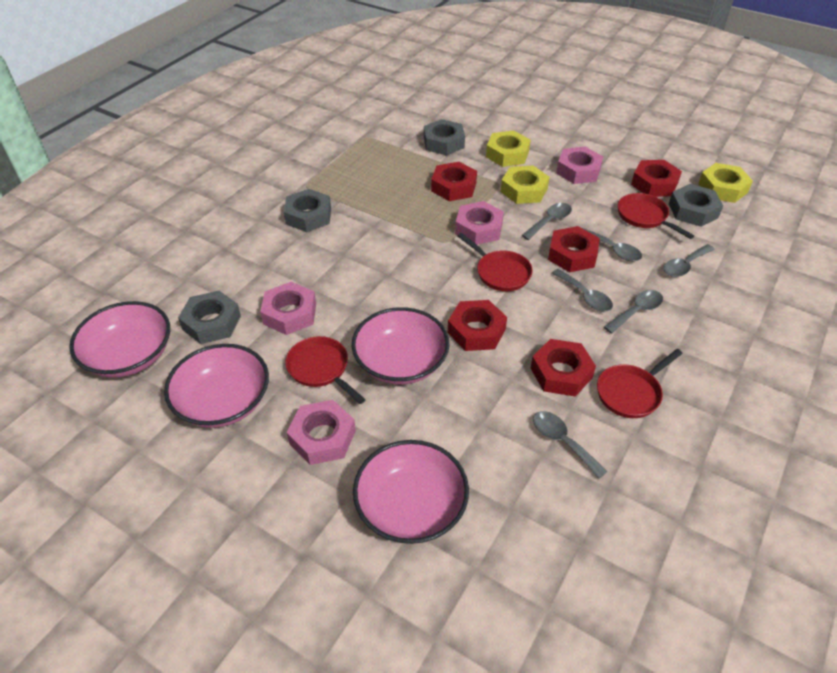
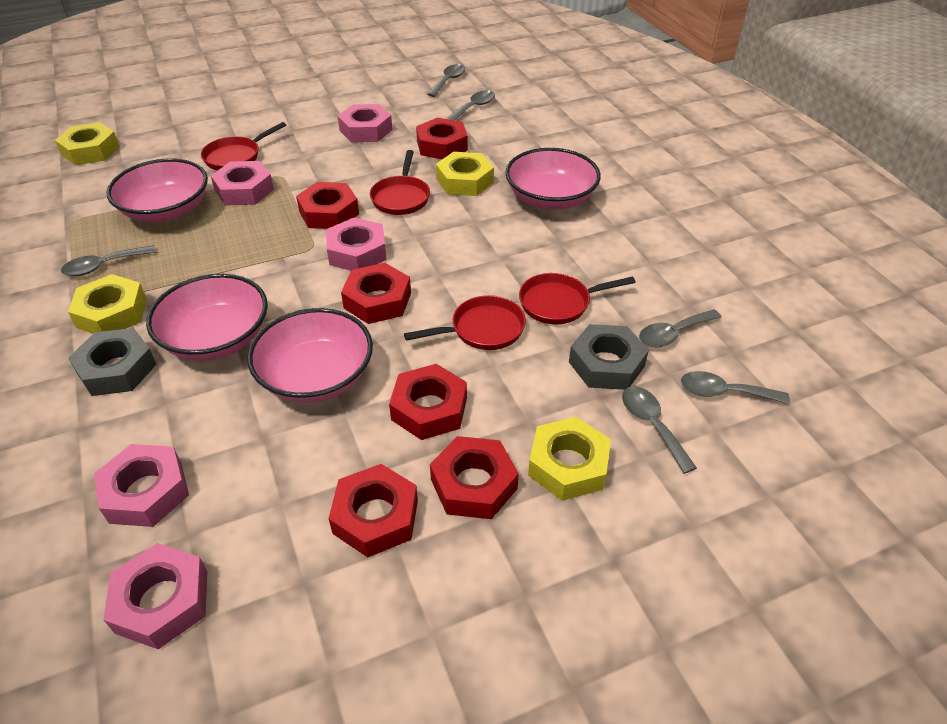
grey nut: 4 -> 2
pink nut: 4 -> 5
red nut: 5 -> 6
yellow nut: 3 -> 4

